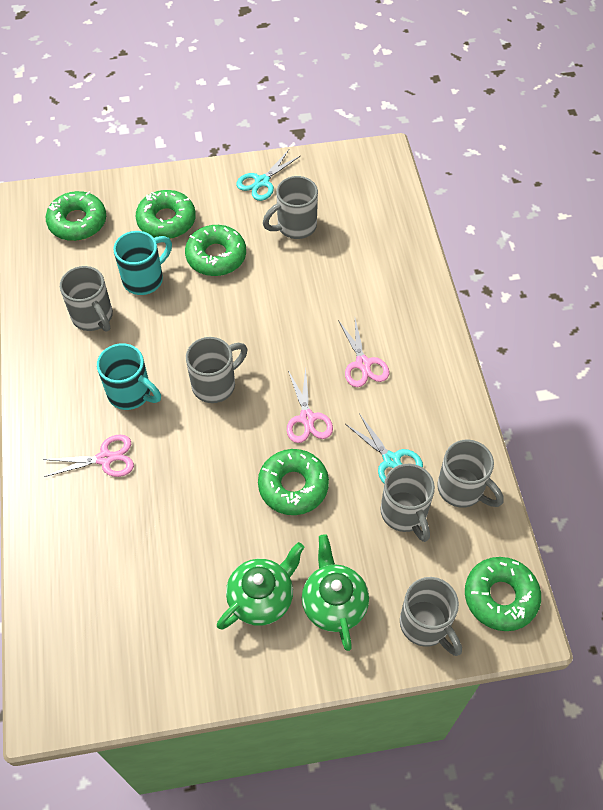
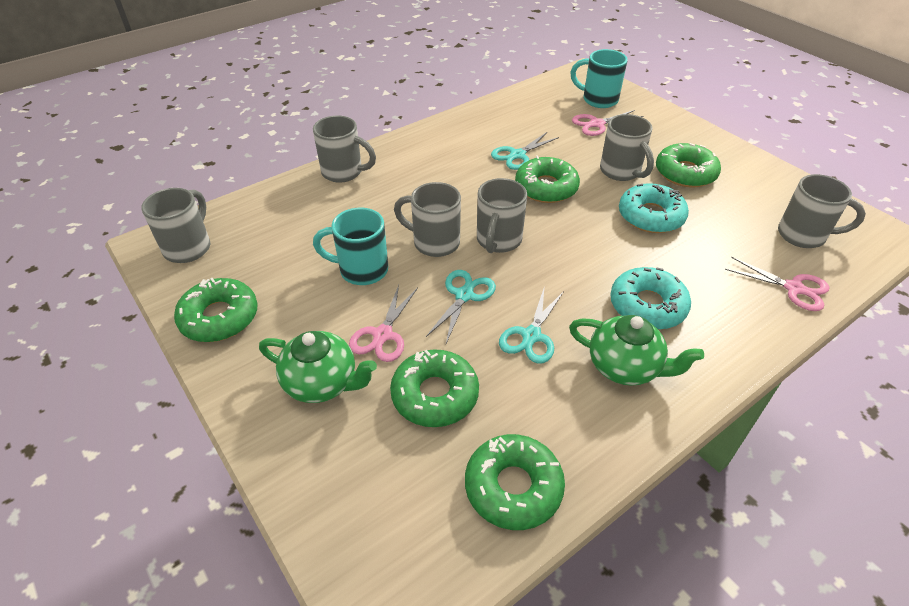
turquoise donut: 0 -> 2
turquoise scissors: 2 -> 3

